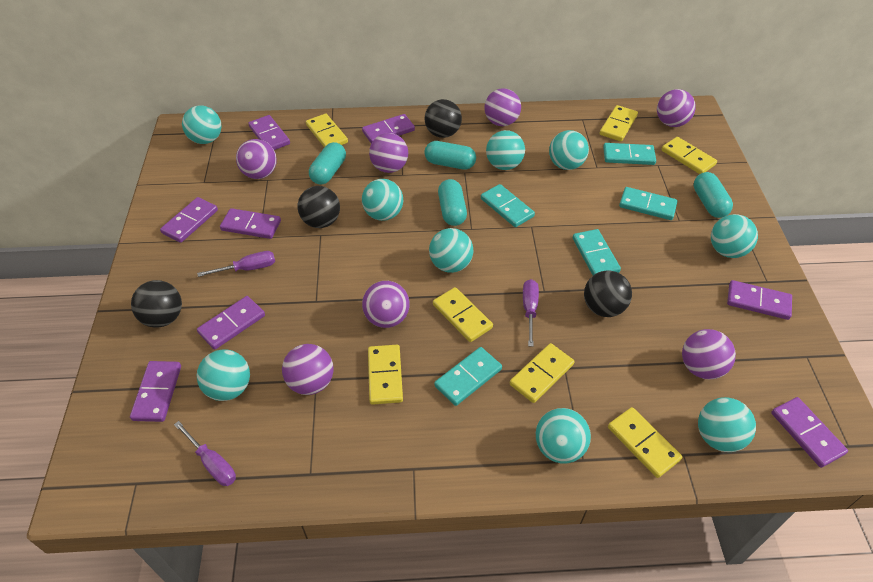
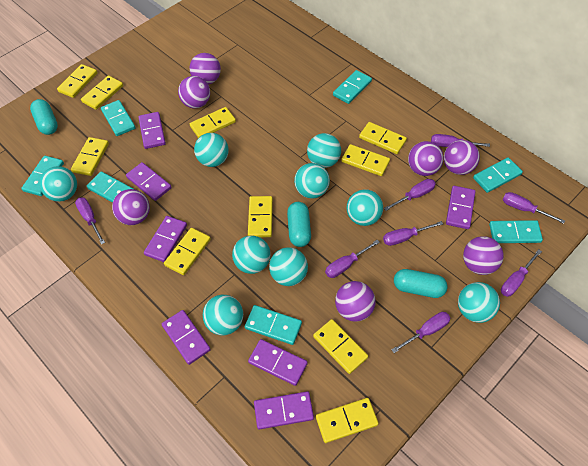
black ball: 4 -> 0
purple domino: 8 -> 7
purple screwdriver: 3 -> 8
turquoise capsule: 4 -> 3
turquoise domino: 5 -> 7
yellow domino: 7 -> 10

